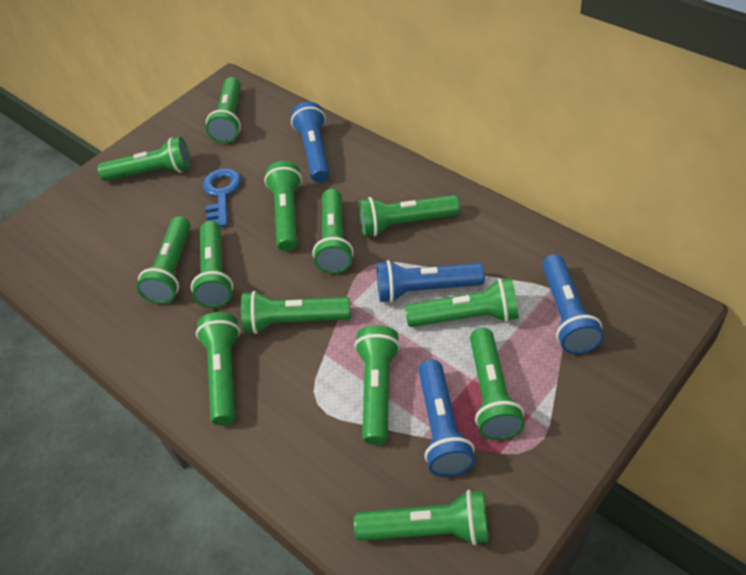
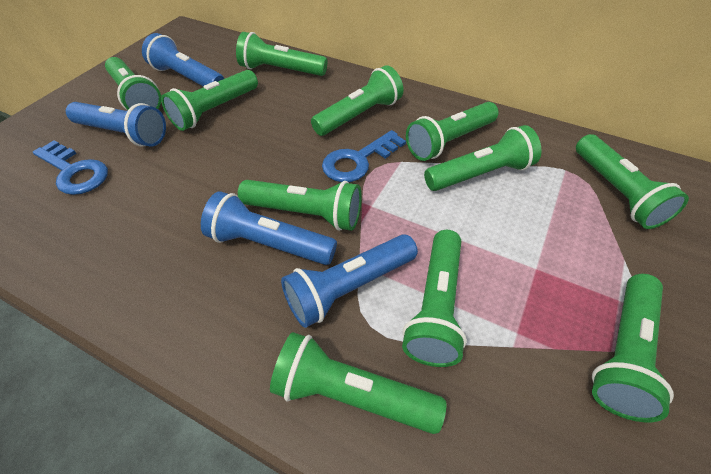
blue key: 1 -> 2
green flashlight: 13 -> 11

